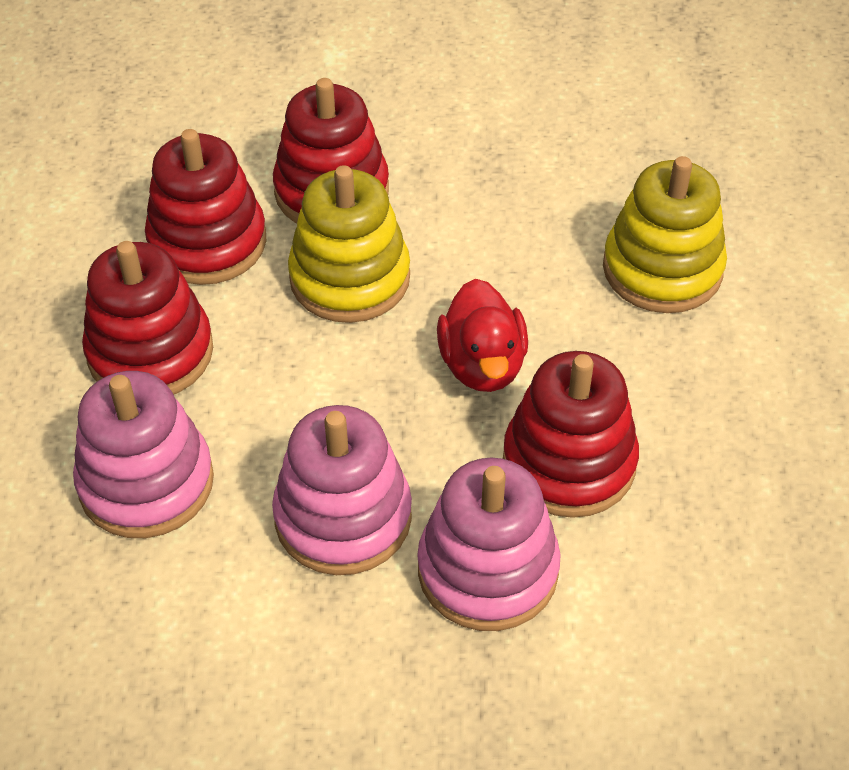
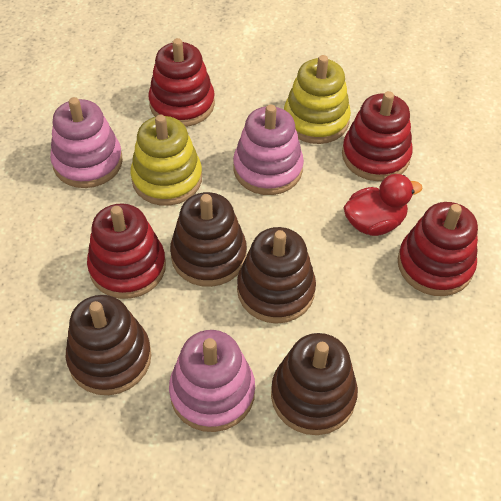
brown stacking toy: 0 -> 4

